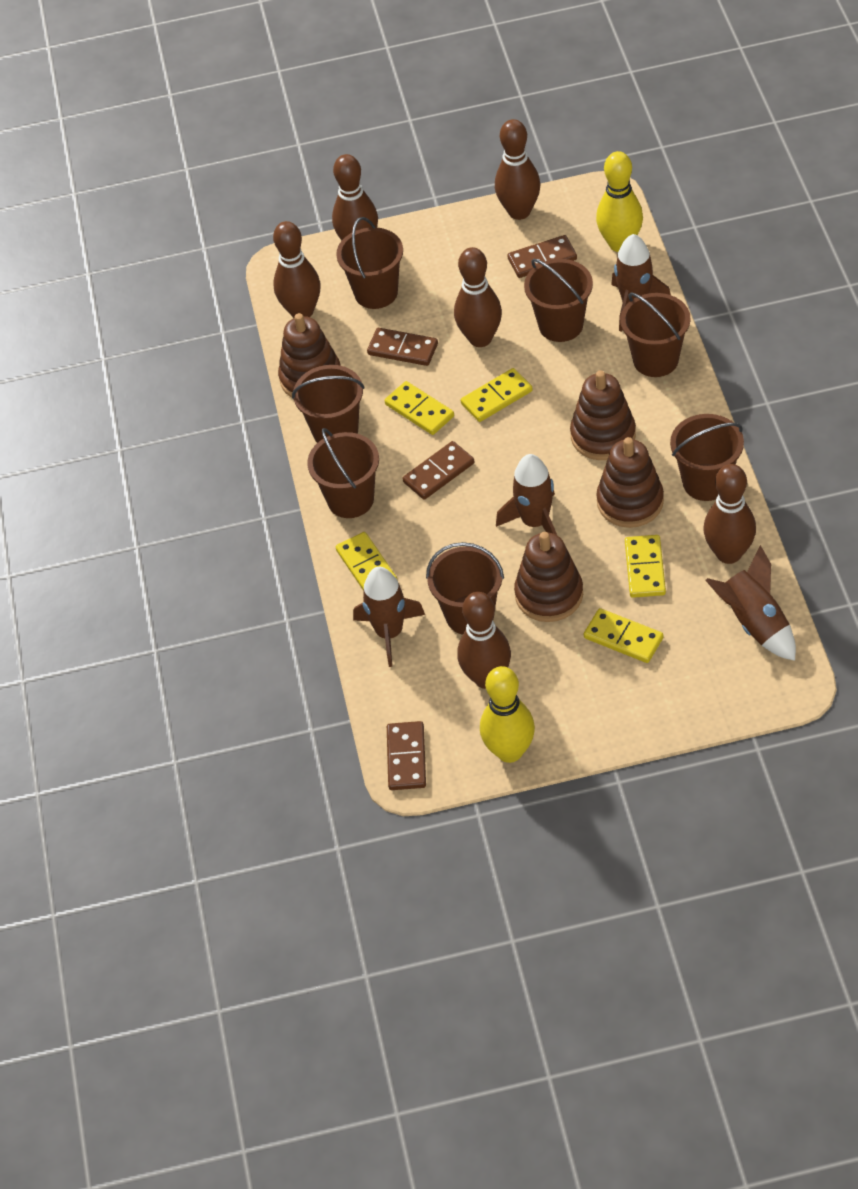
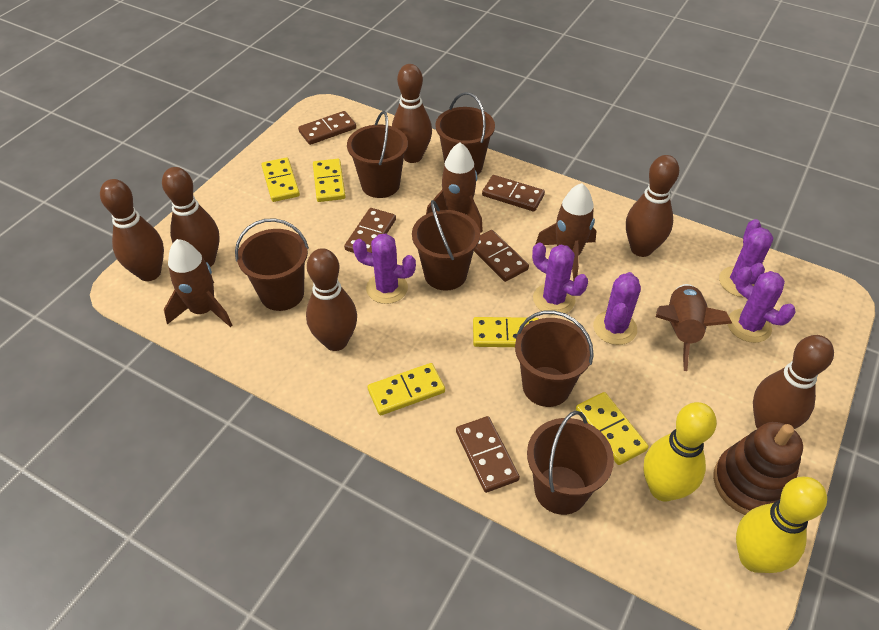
brown bucket: 7 -> 6
brown domino: 4 -> 5
brown stacking toy: 4 -> 1
purple cactus: 0 -> 5

